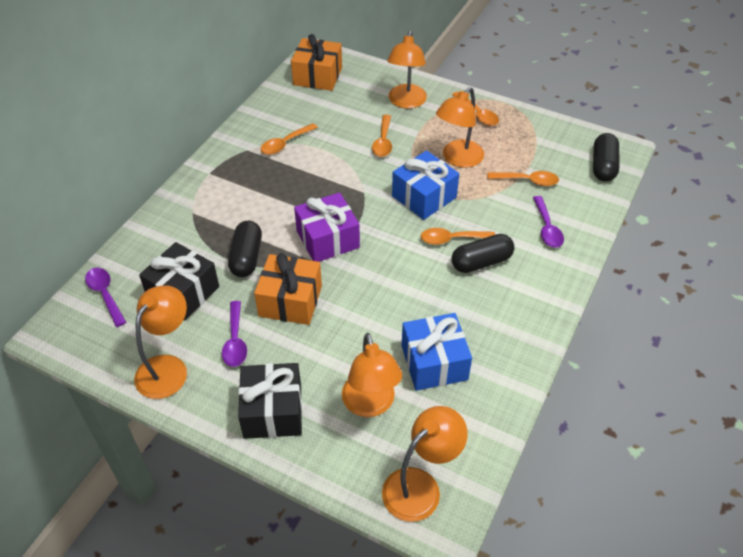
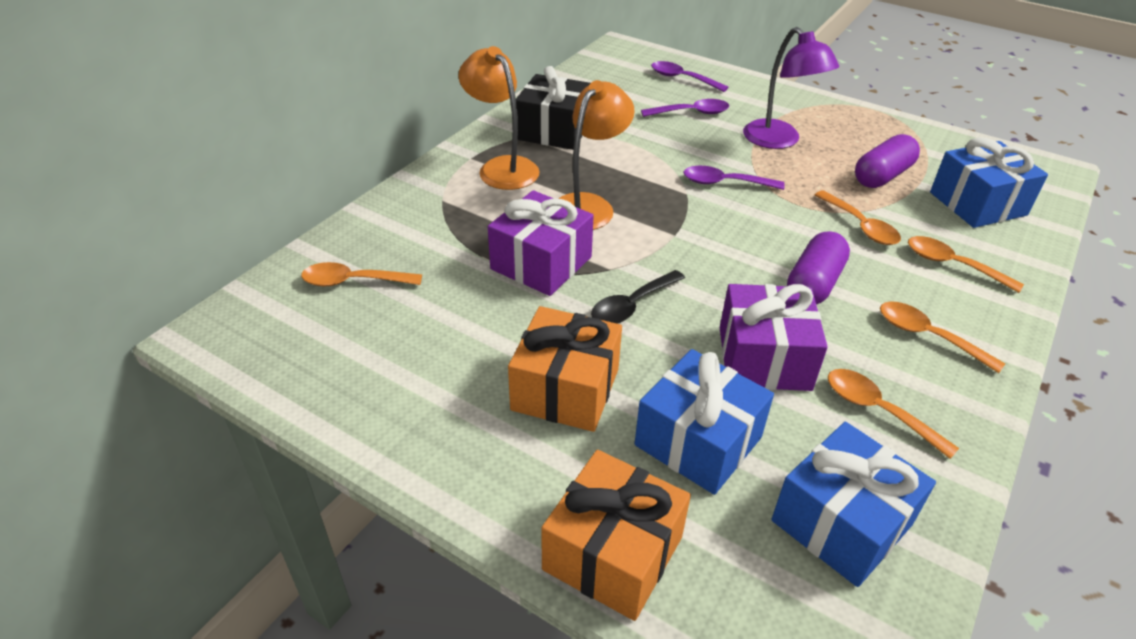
black capsule: 3 -> 0
black gift: 2 -> 1
black spoon: 0 -> 1
blue gift: 2 -> 3
orange lamp: 5 -> 2
purple capsule: 0 -> 2
purple gift: 1 -> 2
purple lamp: 0 -> 1

